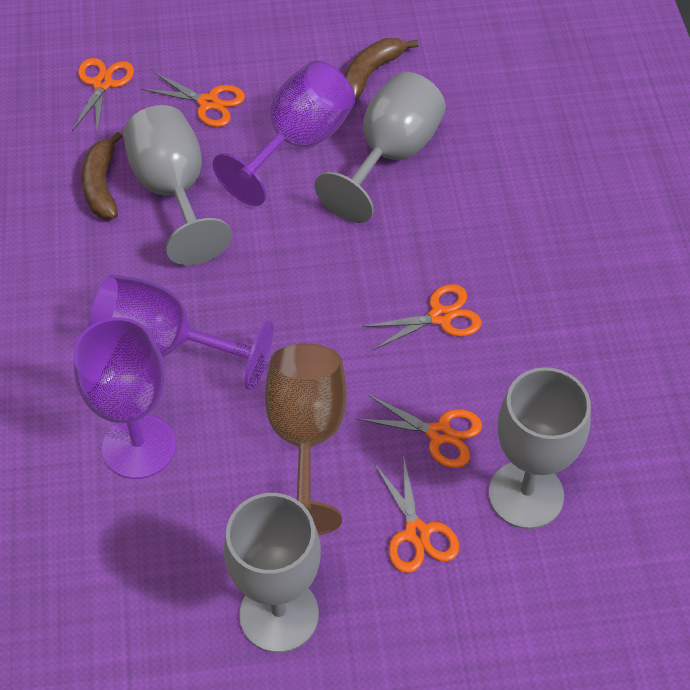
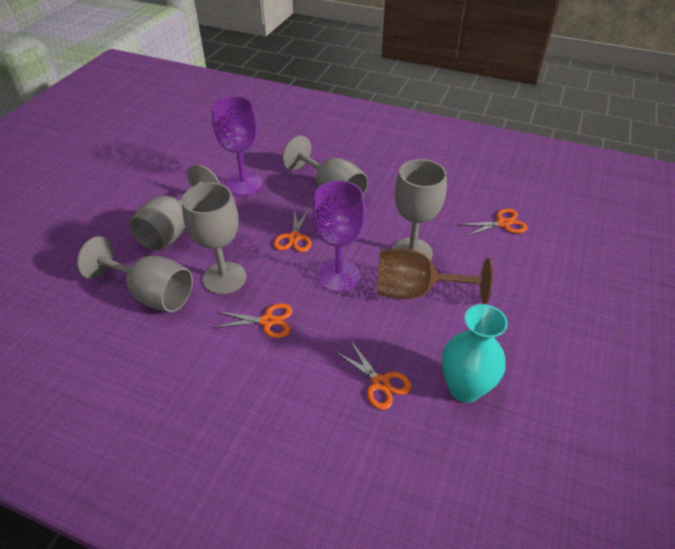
brown banana: 2 -> 0
grey goblet: 4 -> 5
orange scissors: 5 -> 4
purple goblet: 3 -> 2
turquoise vase: 0 -> 1

